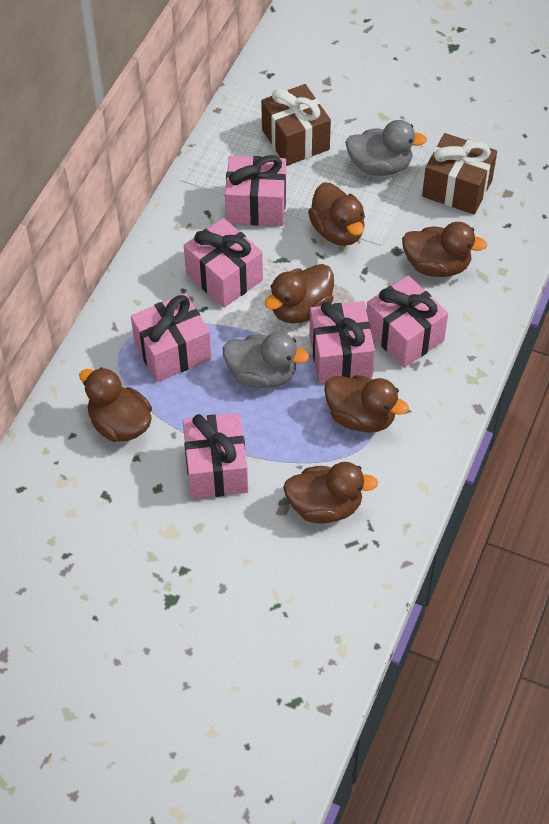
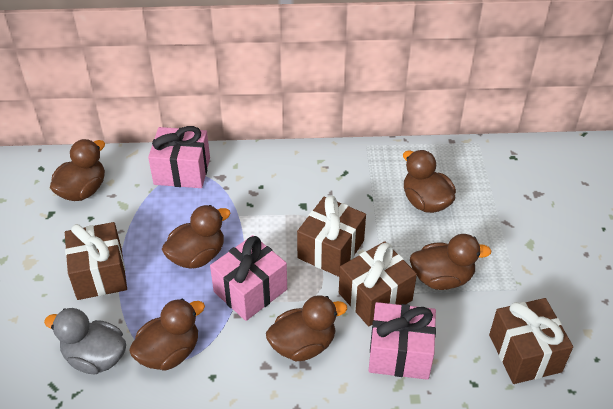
brown gift: 2 -> 4
grey duck: 2 -> 1
pink gift: 6 -> 3

